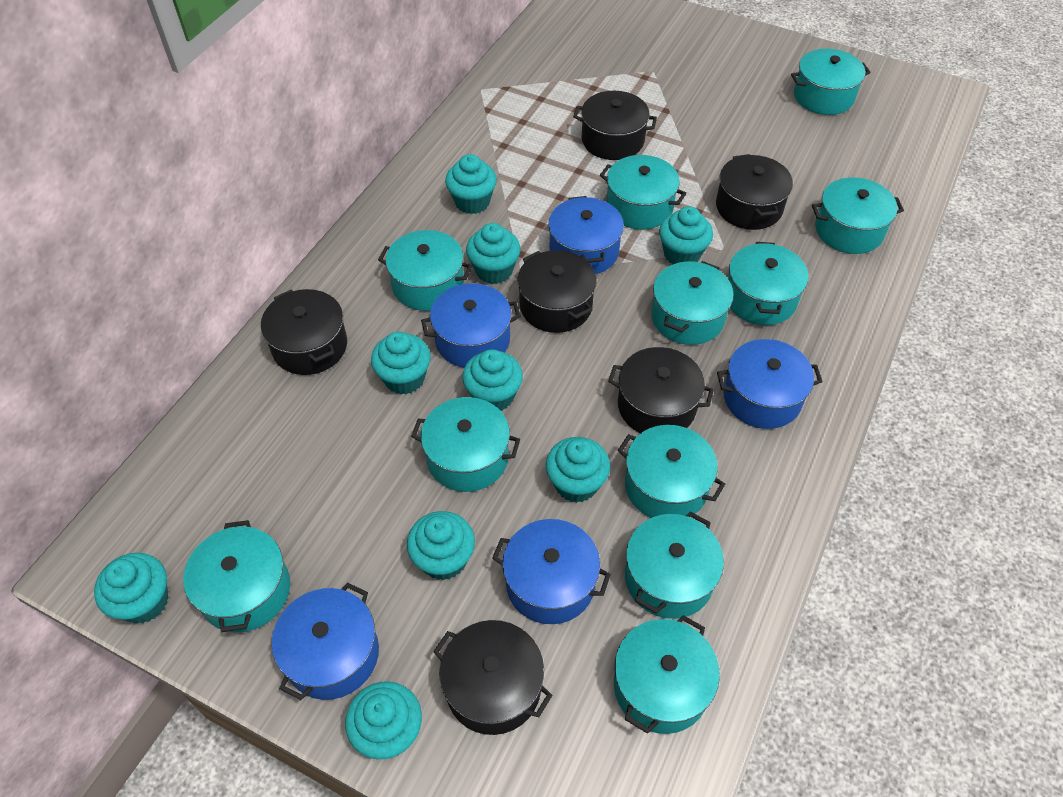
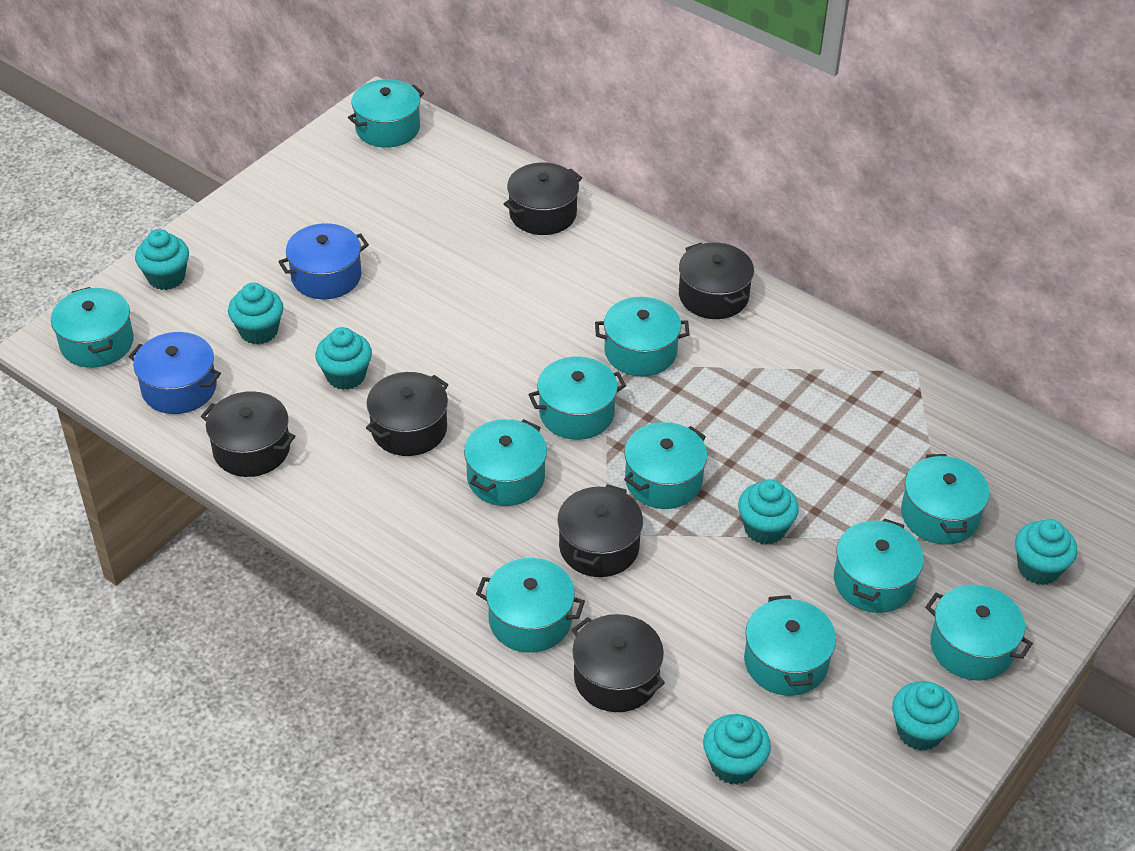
blue pot: 5 -> 2
turquoise cupcake: 9 -> 7

